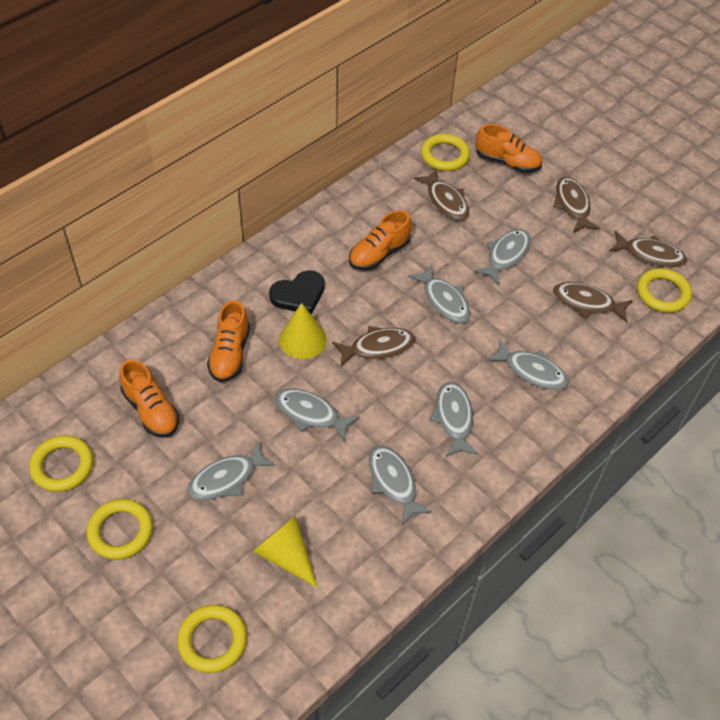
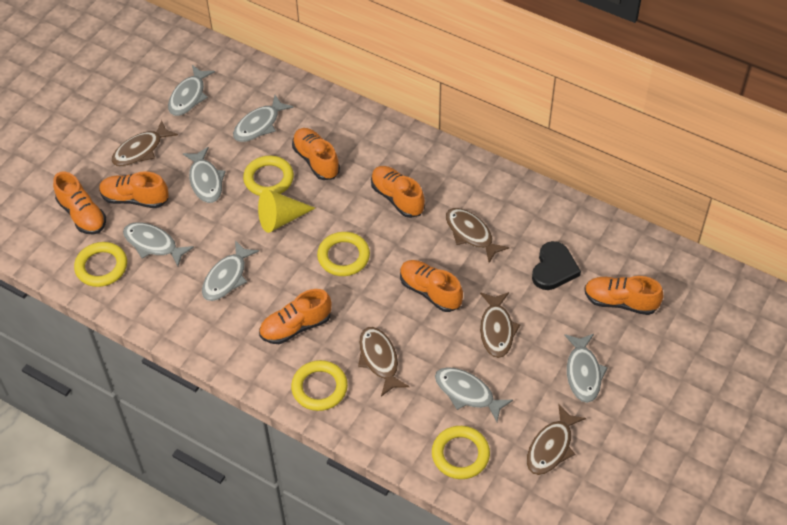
orange shoe: 4 -> 7
yellow cone: 2 -> 1

